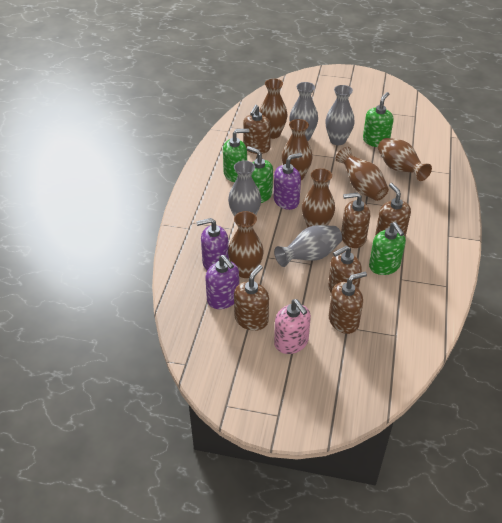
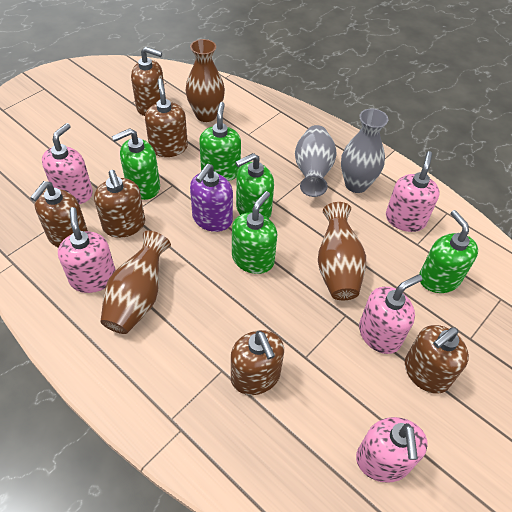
brown vase: 6 -> 3
green soap dispenser: 4 -> 5
grey vase: 4 -> 2
pink soap dispenser: 1 -> 5
purple soap dispenser: 3 -> 1

